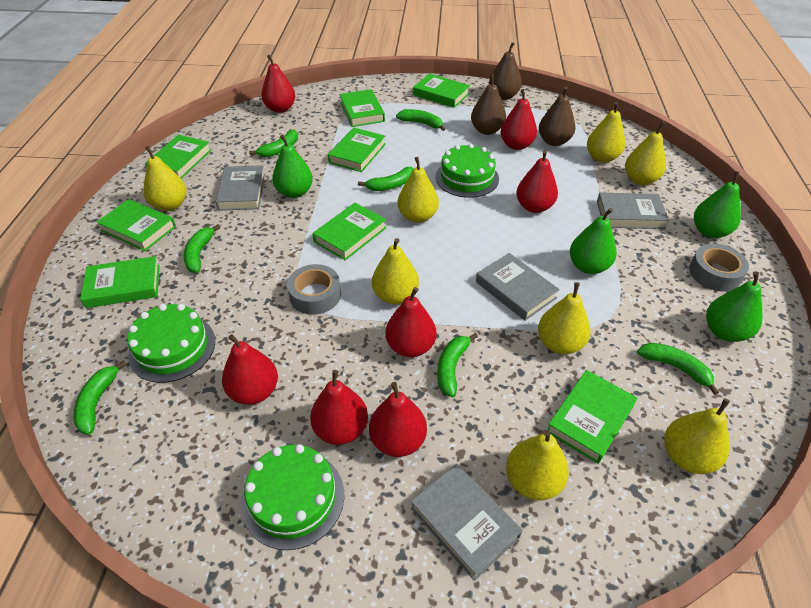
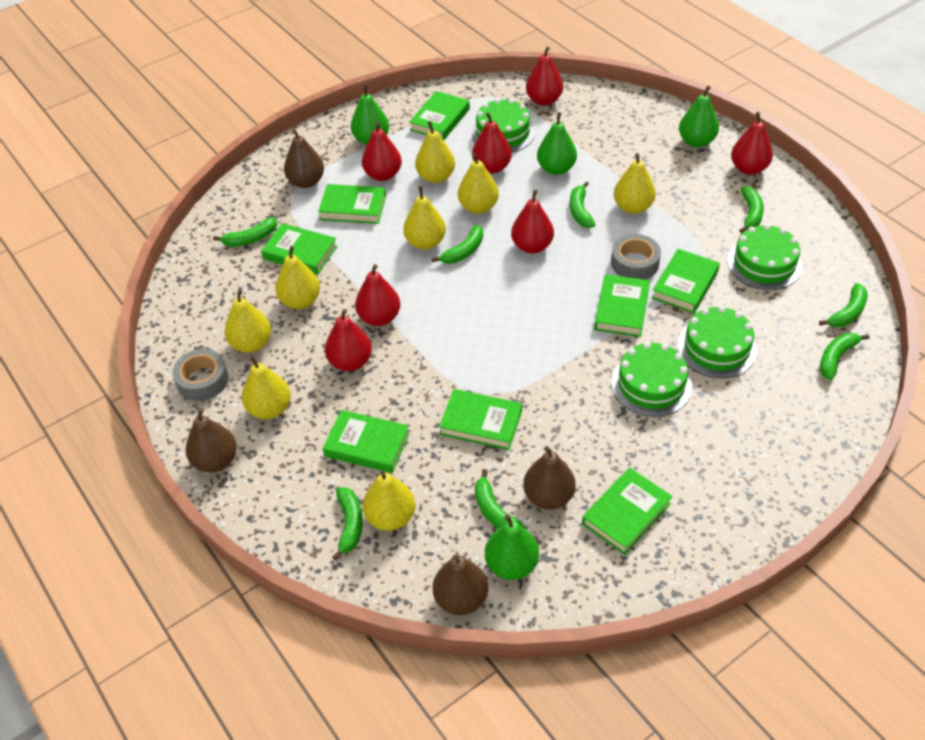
brown pear: 3 -> 4
green banana: 7 -> 8
green cake: 3 -> 4
grey book: 4 -> 0

